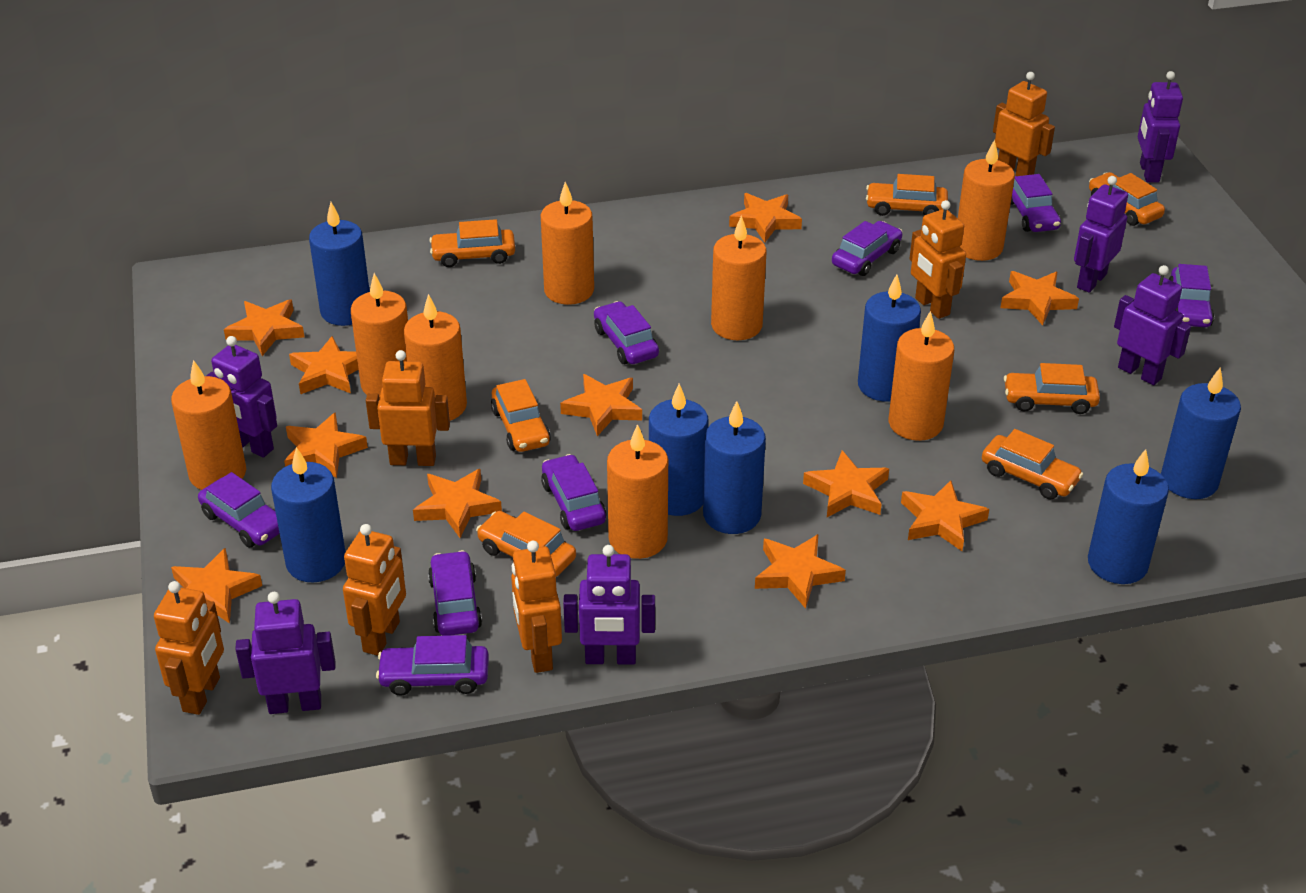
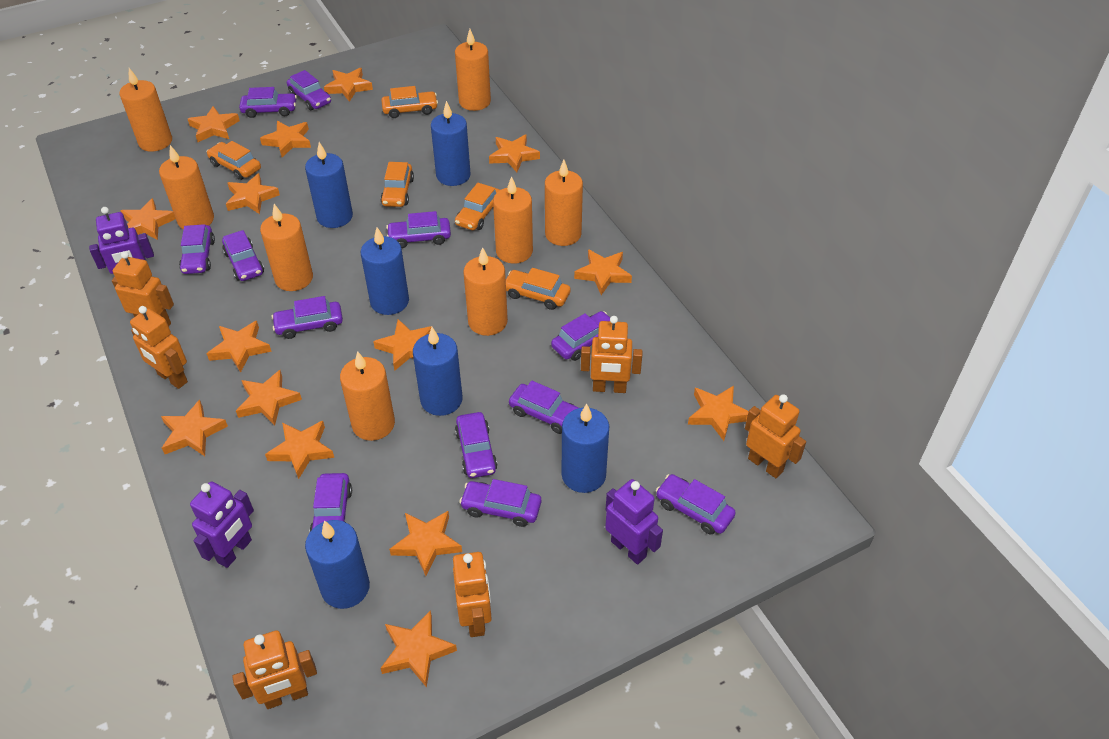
blue candle: 7 -> 6
orange car: 7 -> 5
orange star: 11 -> 15
purple car: 8 -> 12
purple robot: 6 -> 3

